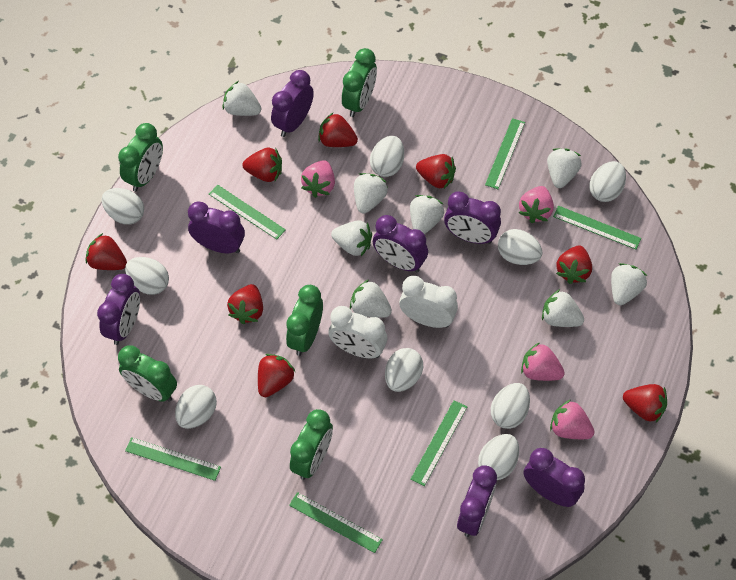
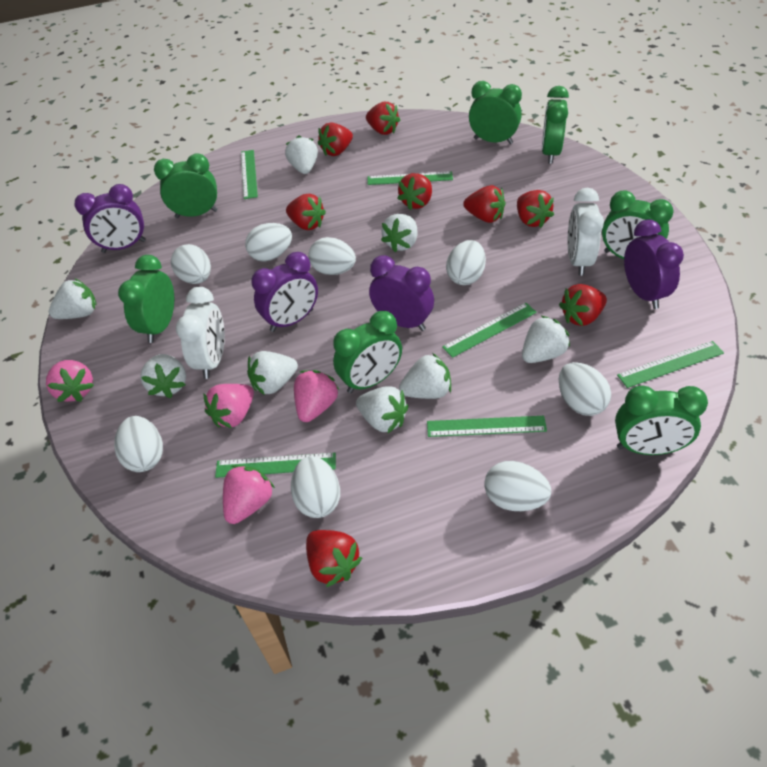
green clock: 5 -> 7
purple clock: 7 -> 4
white egg: 9 -> 8

